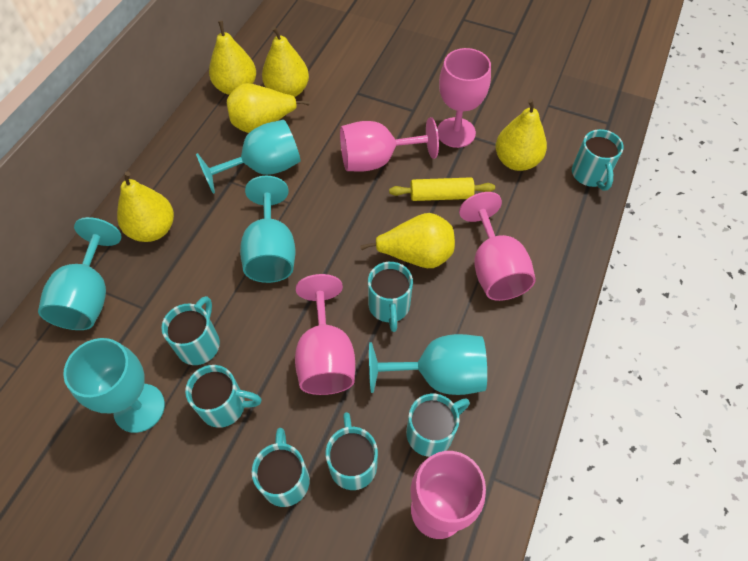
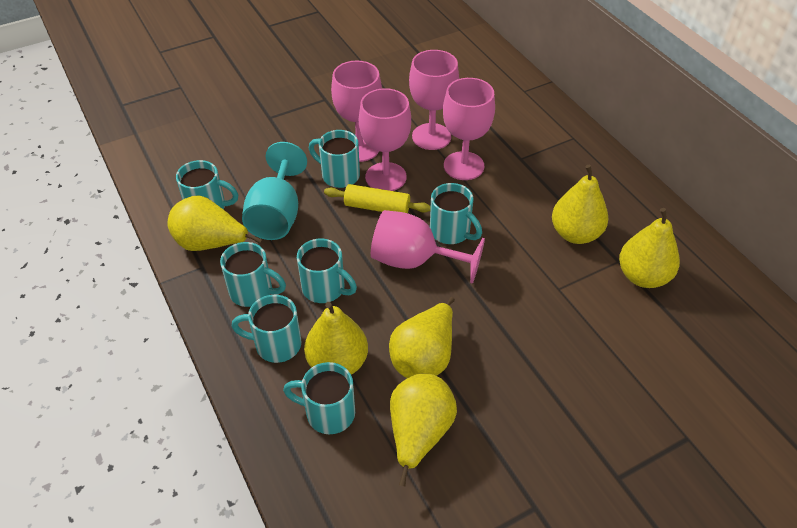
turquoise goblet: 5 -> 1

